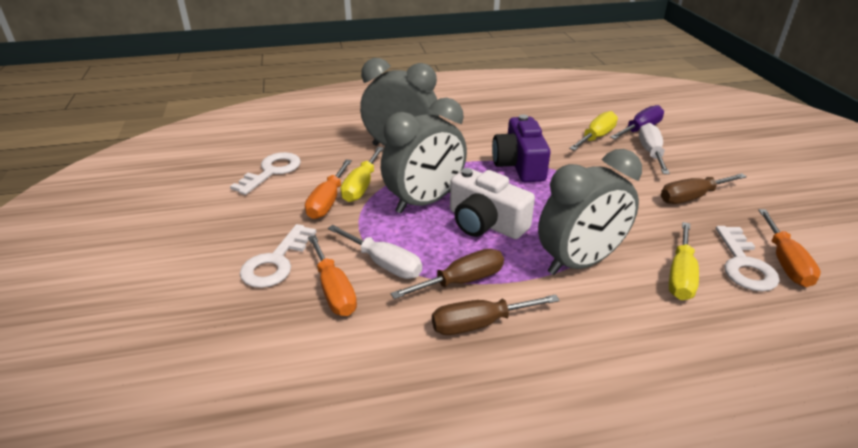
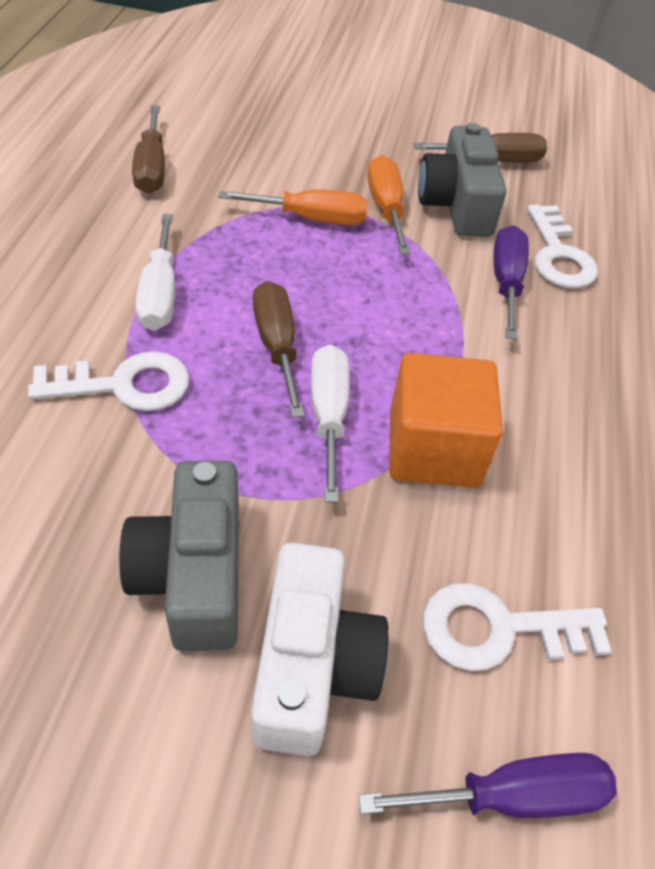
grey camera: 0 -> 2
grey clock: 3 -> 0
orange cube: 0 -> 1
orange screwdriver: 3 -> 2
purple camera: 1 -> 0
purple screwdriver: 1 -> 2
yellow screwdriver: 3 -> 0

